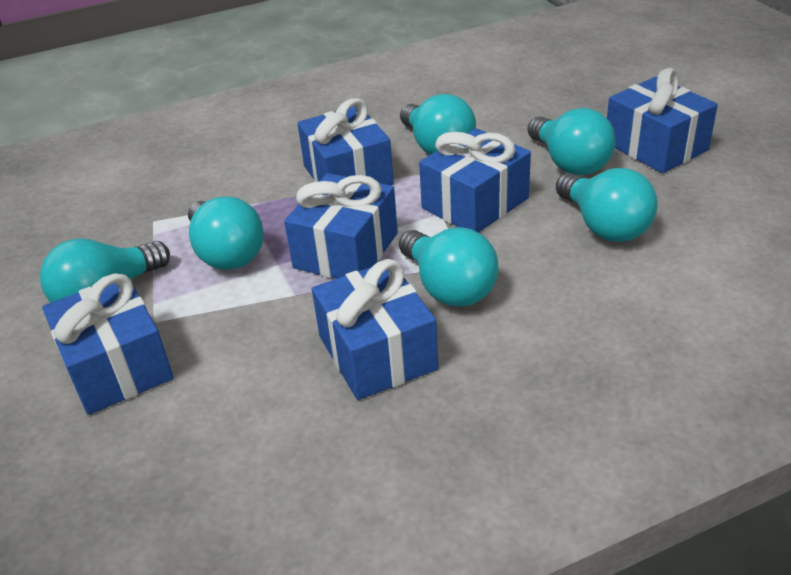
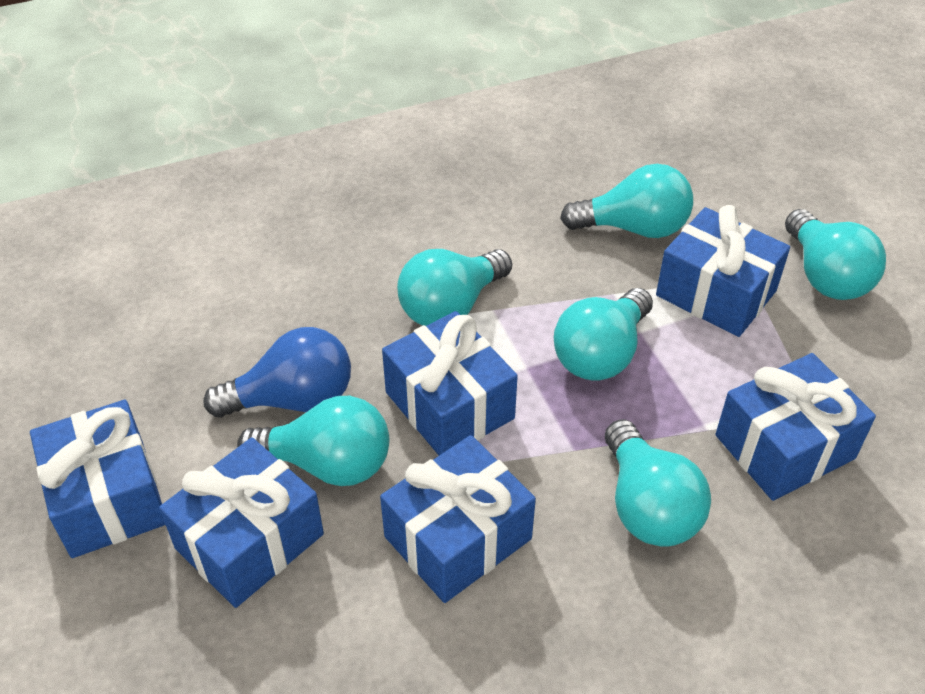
blue light bulb: 0 -> 1

